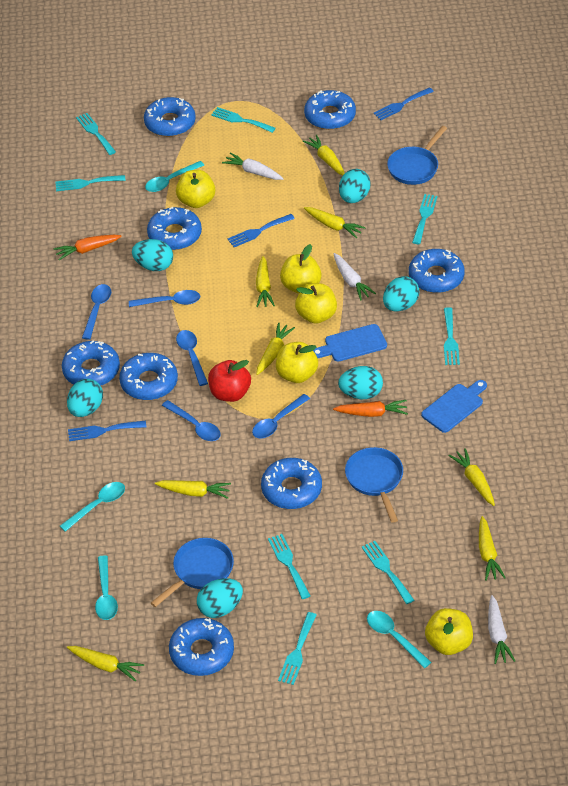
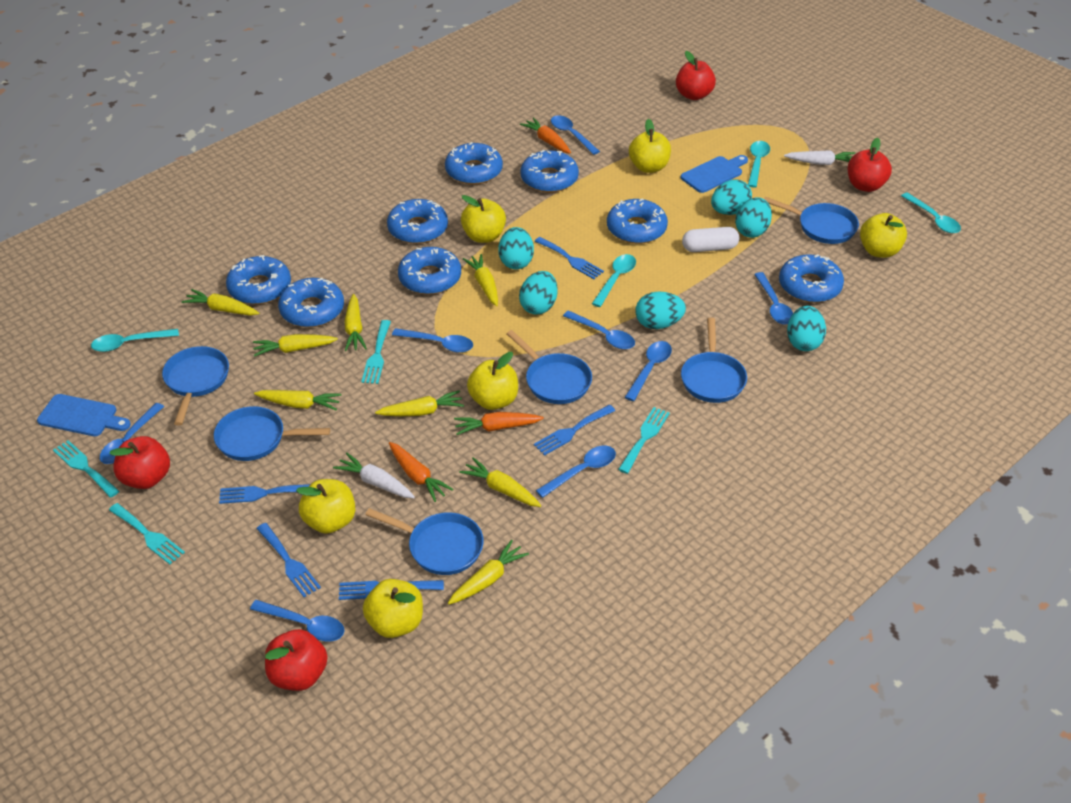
blue fork: 3 -> 5
blue pan: 3 -> 6
blue spoon: 5 -> 8
orange carrot: 2 -> 3
red apple: 1 -> 4
turquoise fork: 8 -> 4
white capsule: 0 -> 1
white carrot: 3 -> 2
yellow apple: 5 -> 6

